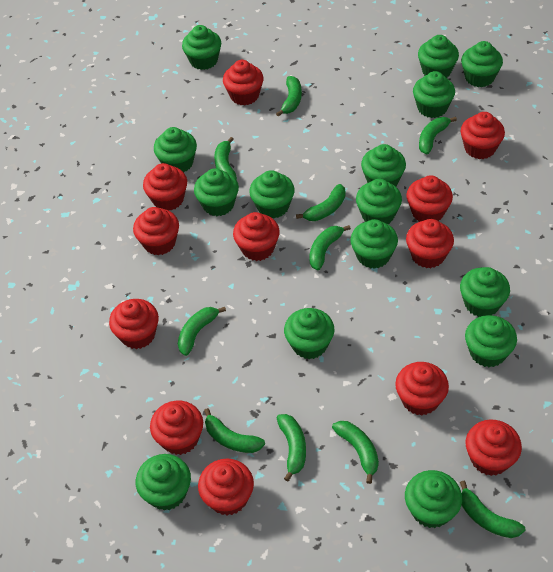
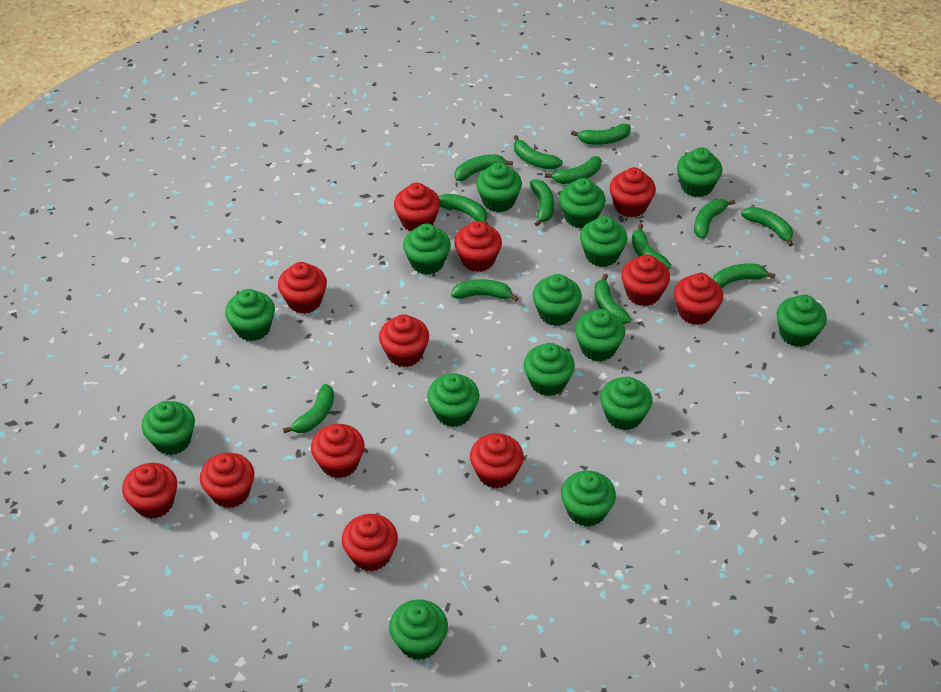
green banana: 10 -> 13

